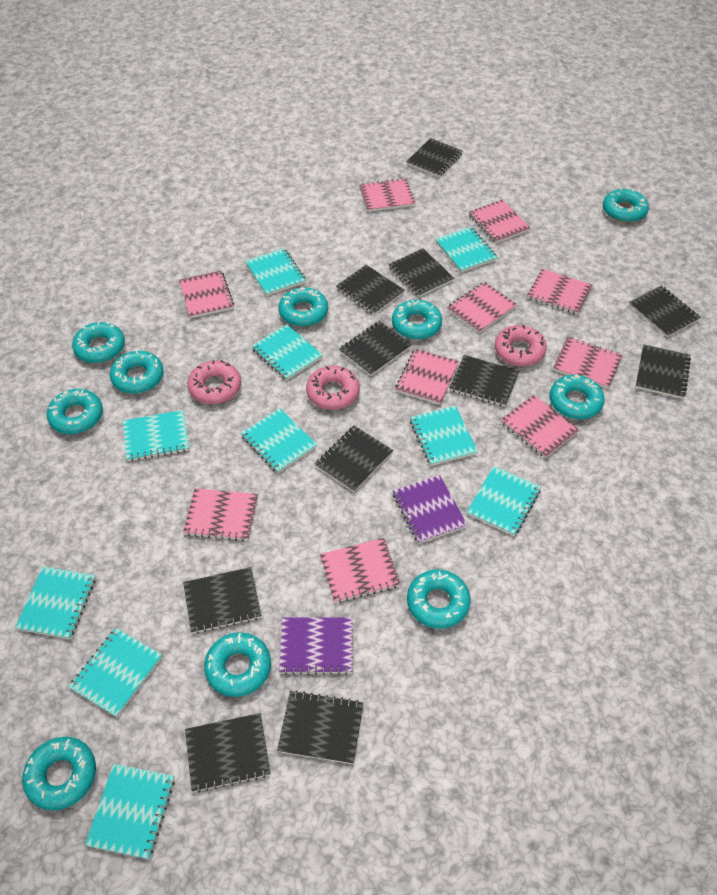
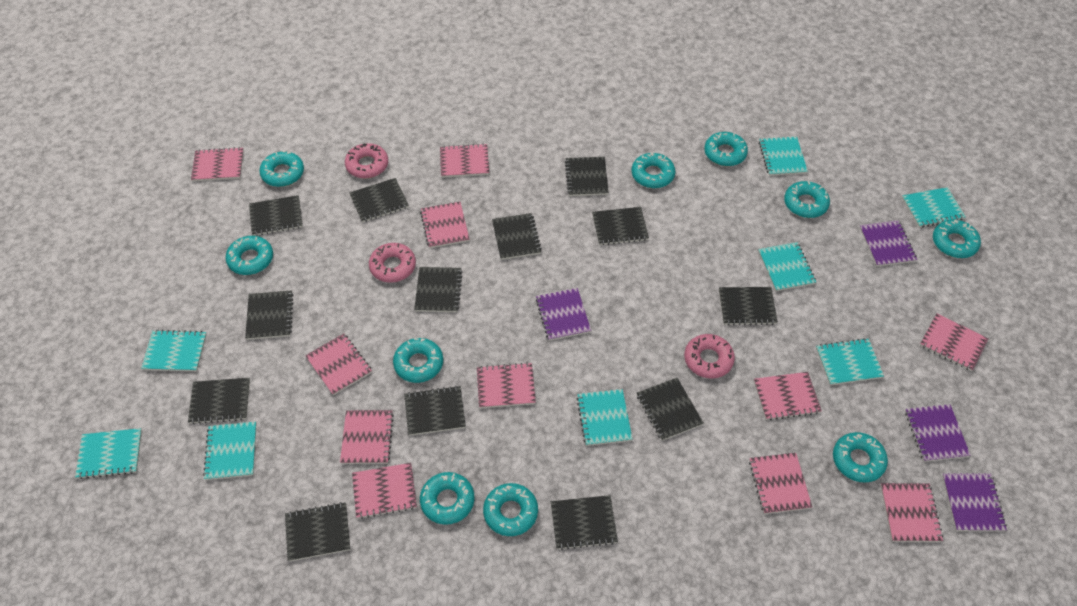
black notebook: 11 -> 13
pink notebook: 10 -> 11
purple notebook: 2 -> 4
turquoise notebook: 10 -> 8

